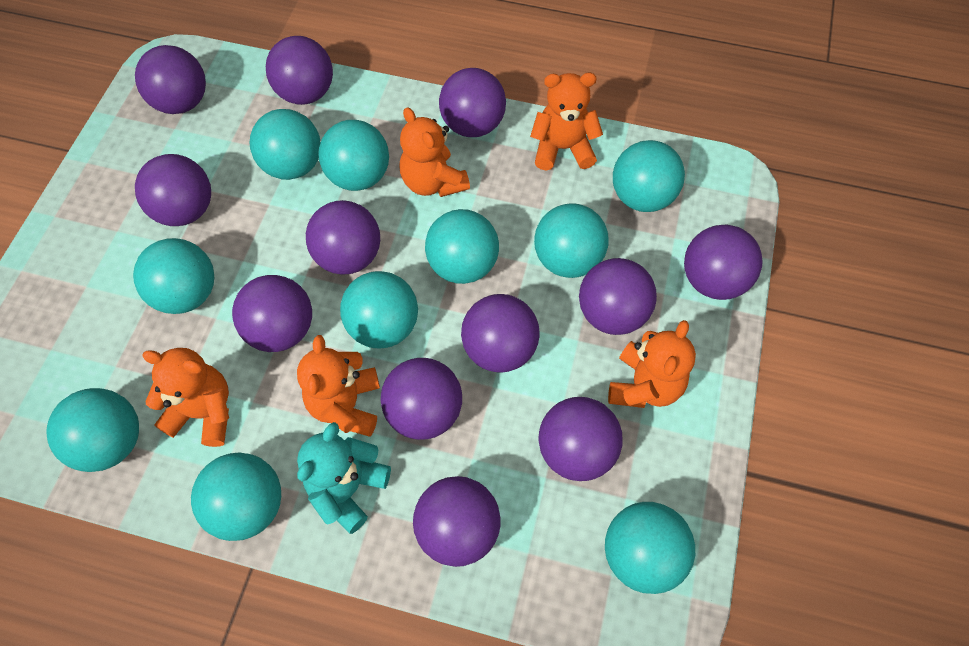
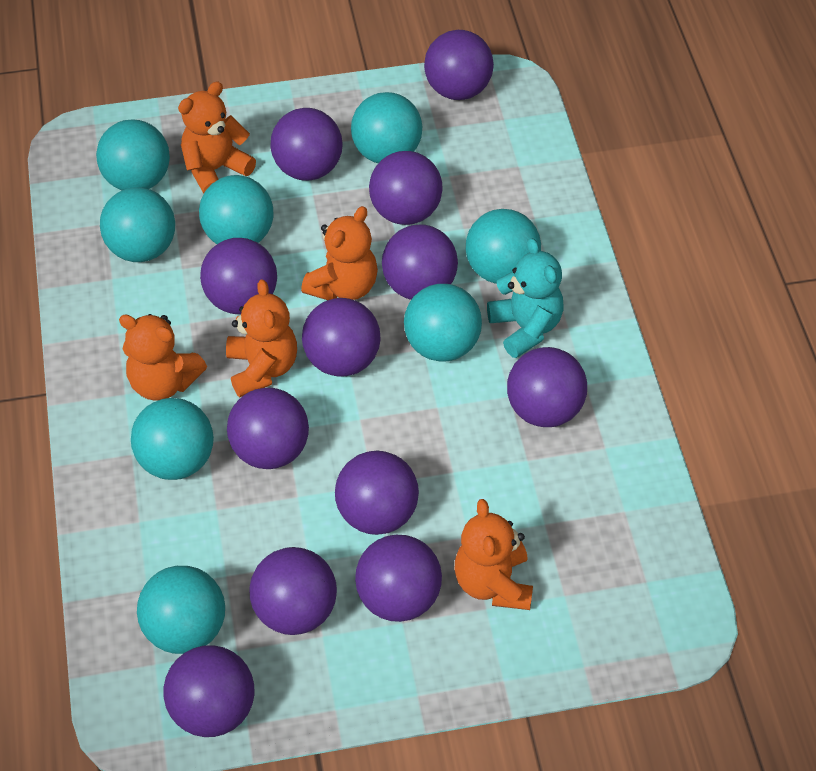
turquoise ball: 10 -> 8

